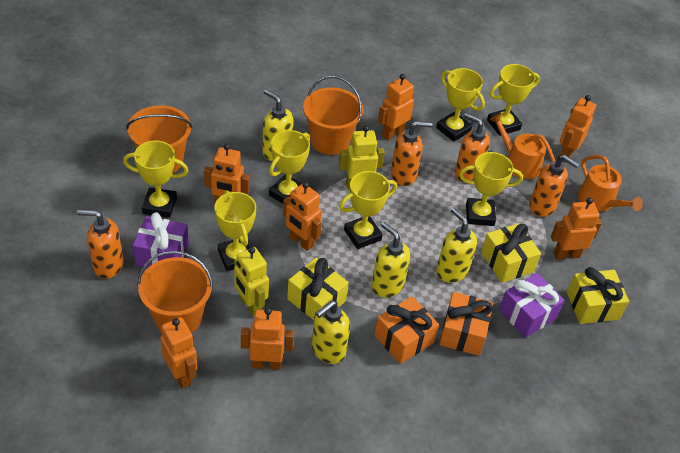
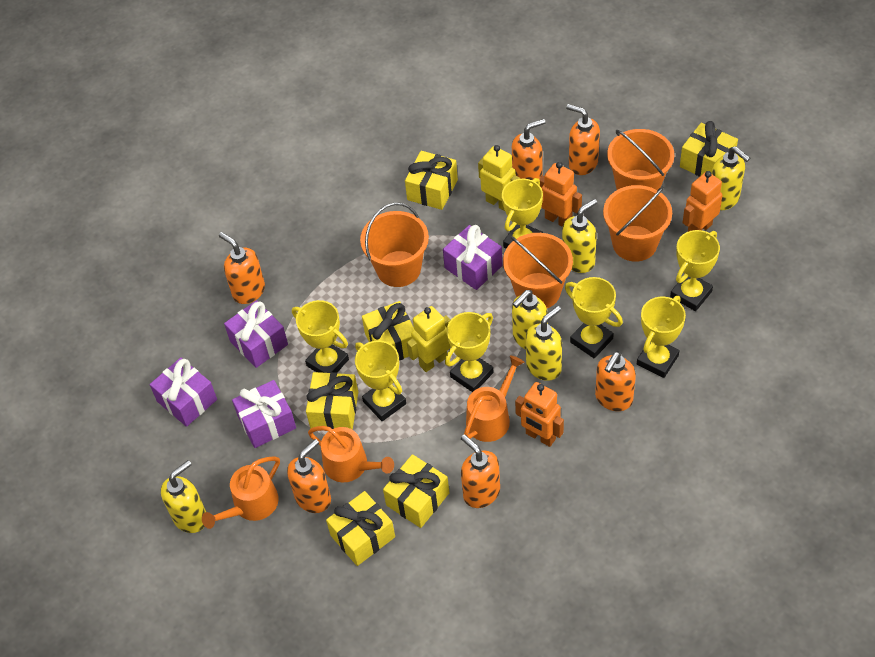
orange bucket: 3 -> 4
orange gift: 2 -> 0
orange robot: 7 -> 3
orange soap dispenser: 4 -> 6
orange watering can: 2 -> 3
purple gift: 2 -> 4
yellow gift: 3 -> 6
yellow soap dispenser: 4 -> 5

